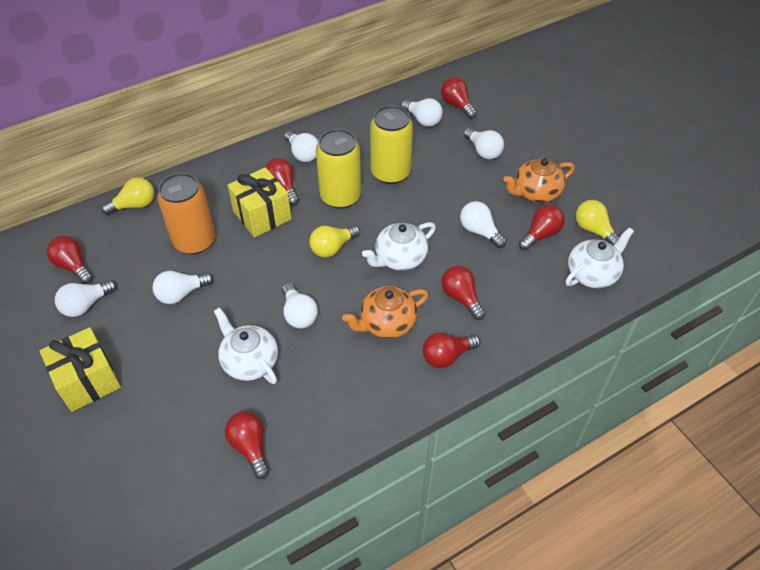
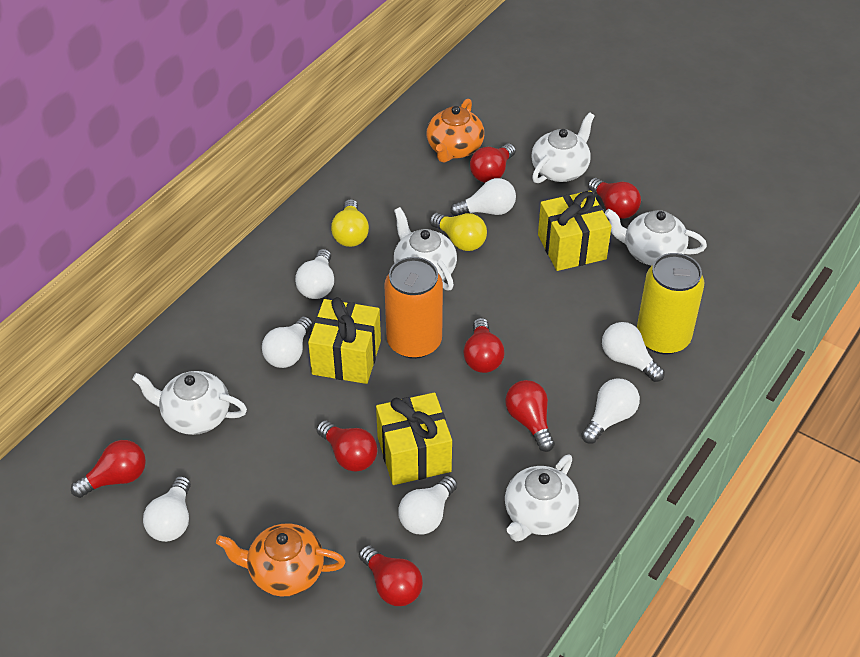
white teapot: 3 -> 5
yellow can: 2 -> 1
yellow gift: 2 -> 3
yellow light bulb: 3 -> 2

